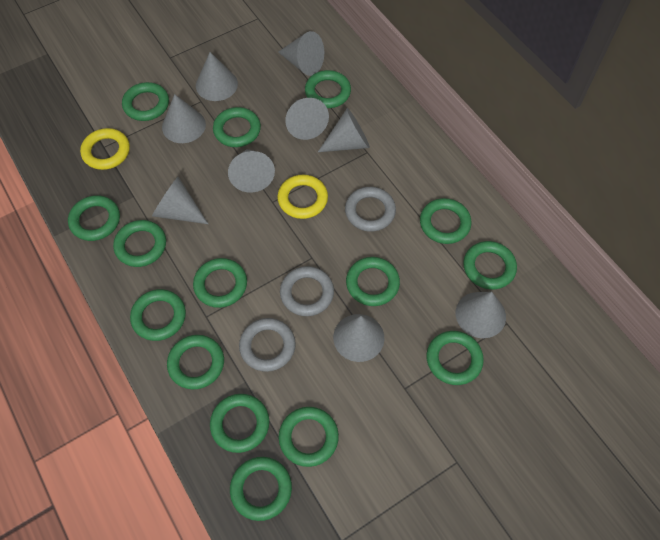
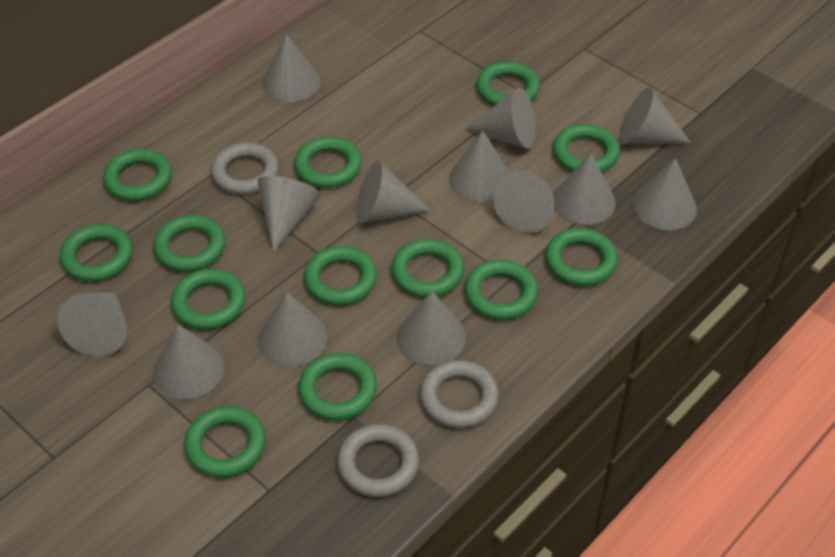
green ring: 15 -> 13
grey cone: 9 -> 13
yellow ring: 2 -> 0

